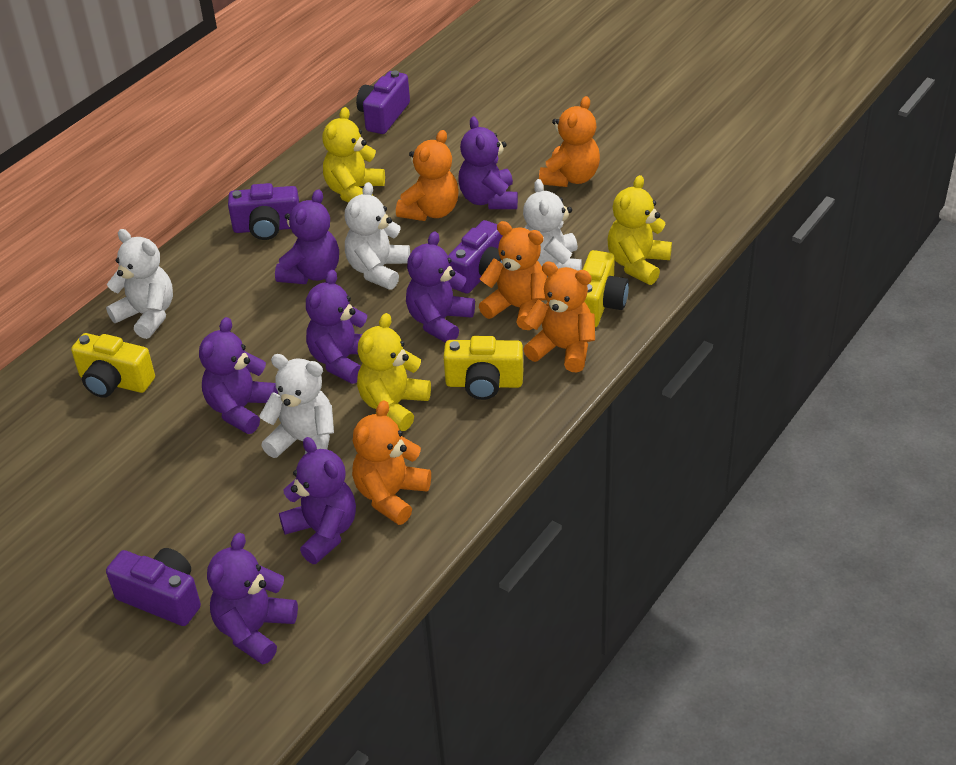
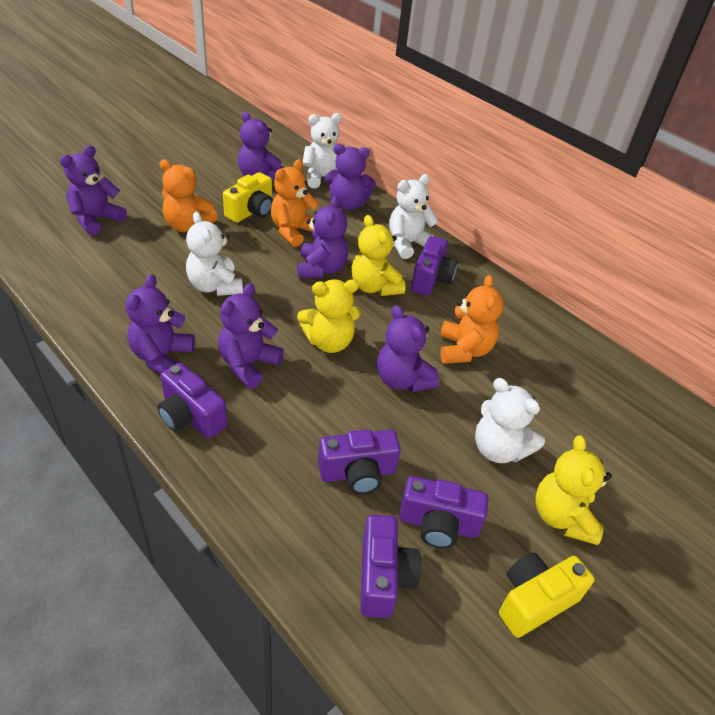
orange teddy bear: 5 -> 3
purple camera: 4 -> 5
yellow camera: 3 -> 2

